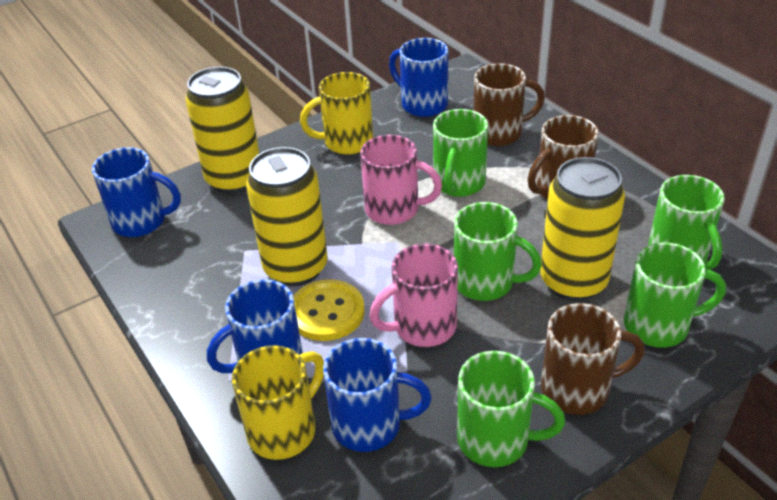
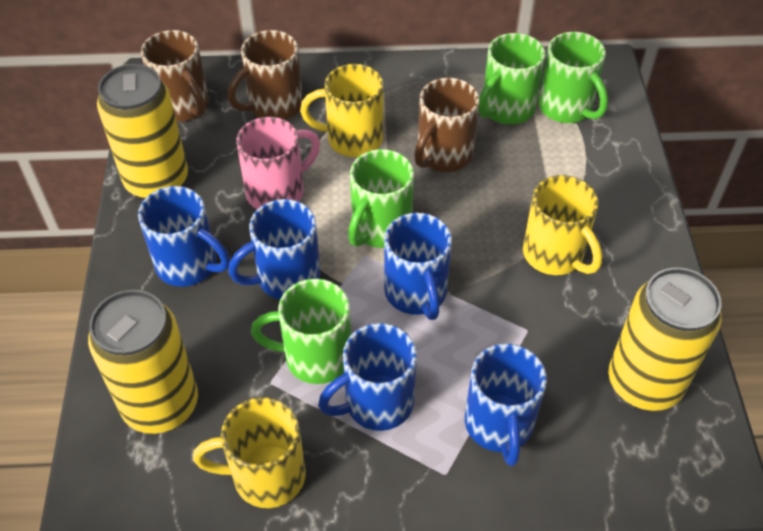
blue mug: 4 -> 5
green mug: 5 -> 4
pink mug: 2 -> 1
yellow button: 1 -> 0
yellow mug: 2 -> 3

